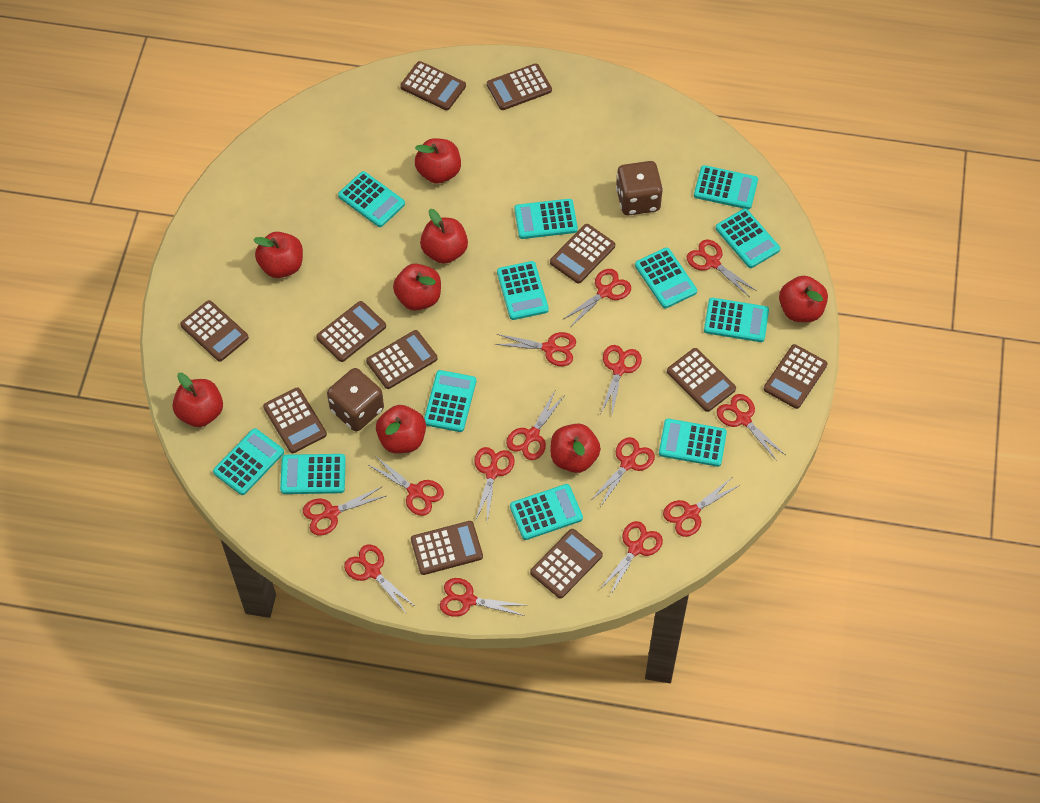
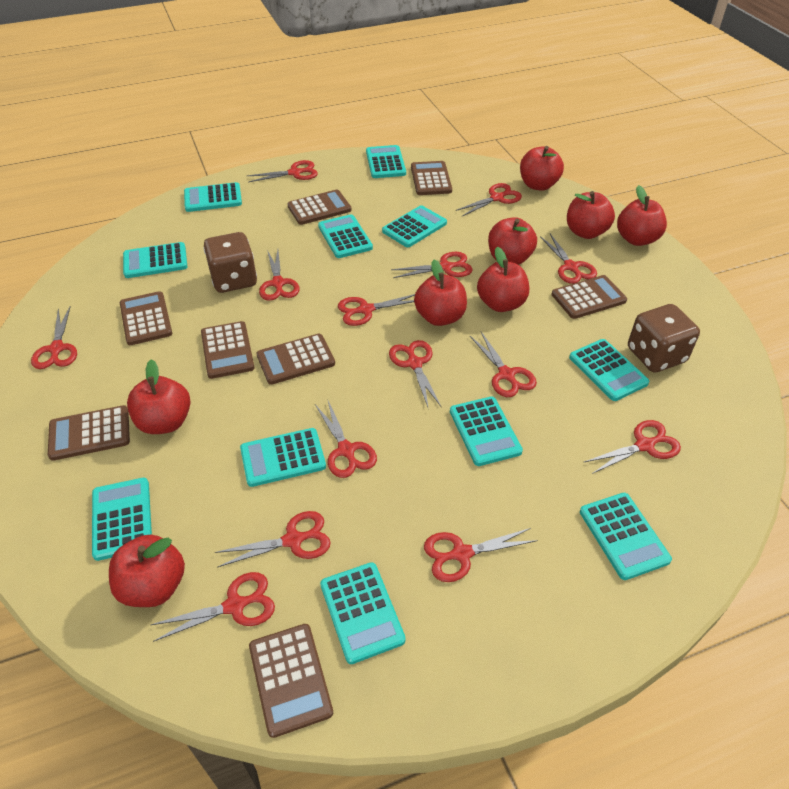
brown calculator: 11 -> 8
turquoise calculator: 12 -> 11

